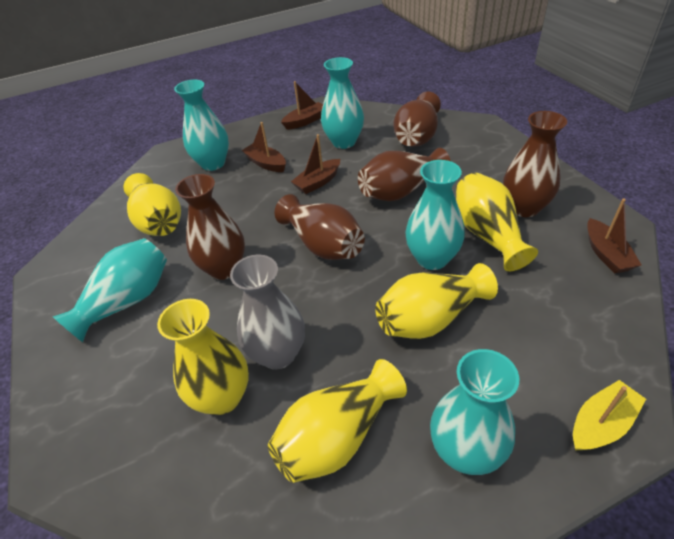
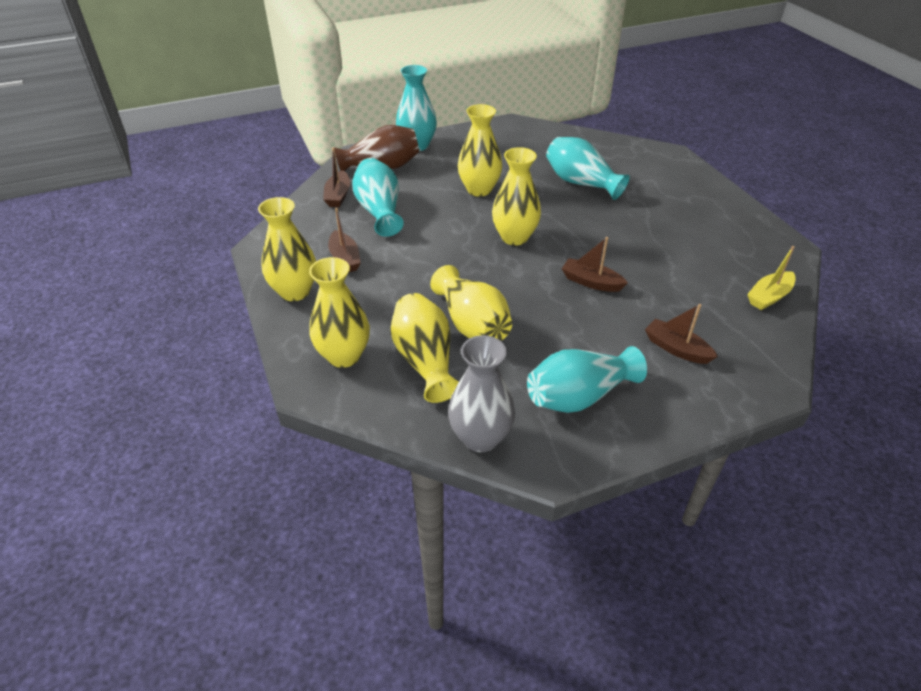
brown vase: 5 -> 1
turquoise vase: 5 -> 4
yellow vase: 5 -> 6

